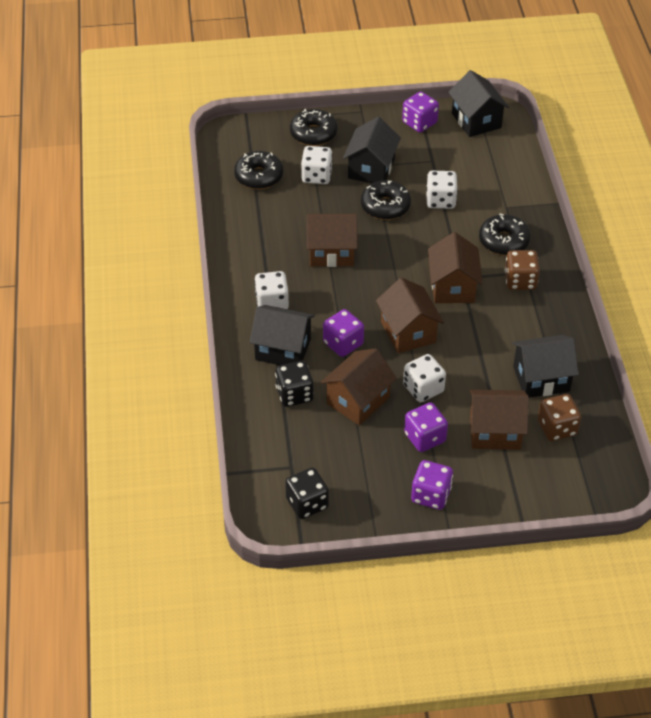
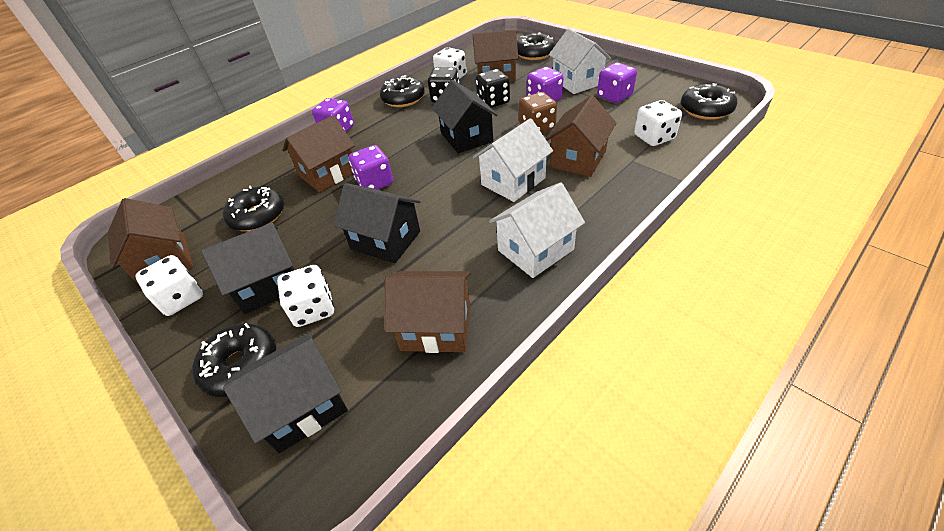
black donut: 4 -> 5
brown dice: 2 -> 1
white house: 0 -> 3

